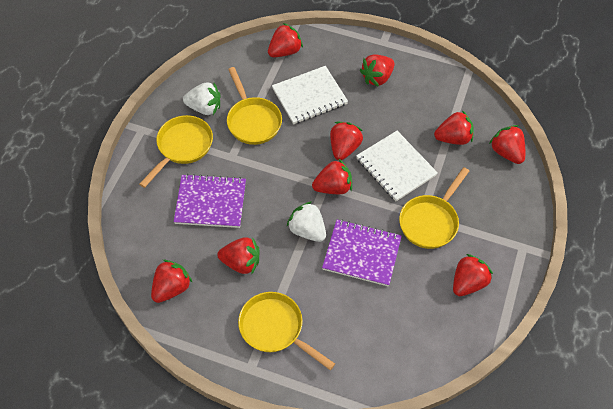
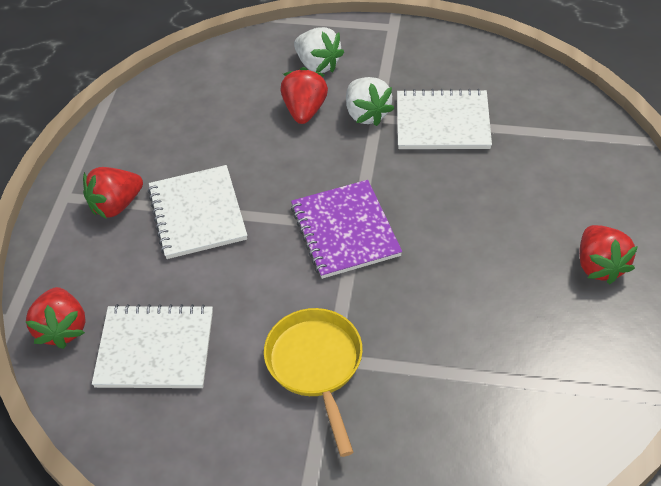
purple notebook: 2 -> 1
red strawberry: 9 -> 4
white notebook: 2 -> 3
yellow pan: 4 -> 1

